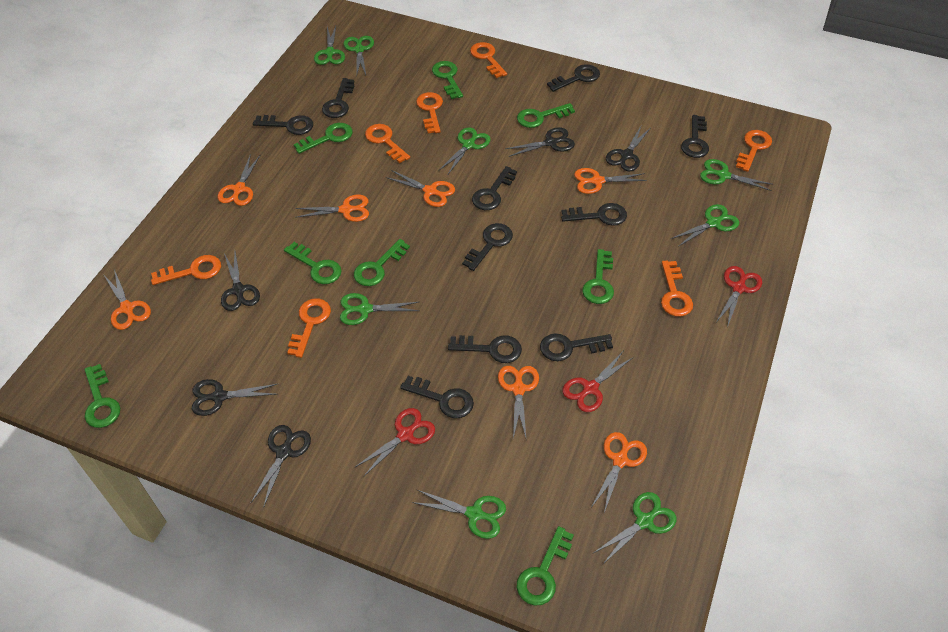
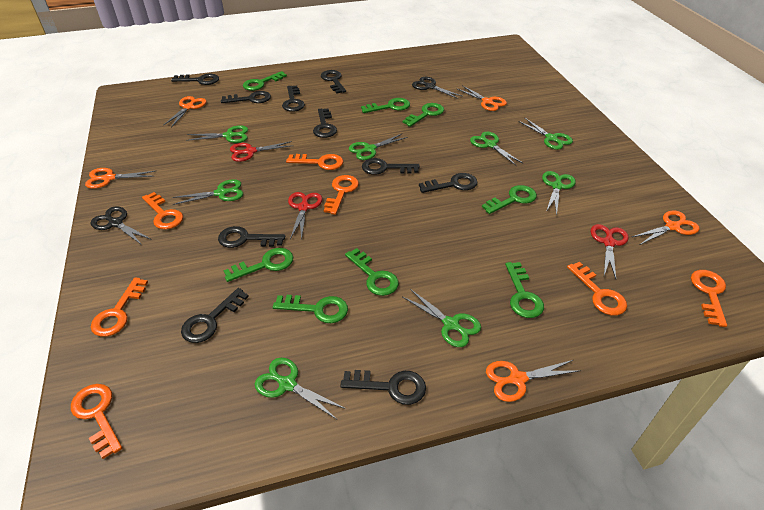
black scissors: 5 -> 2
orange scissors: 7 -> 5

